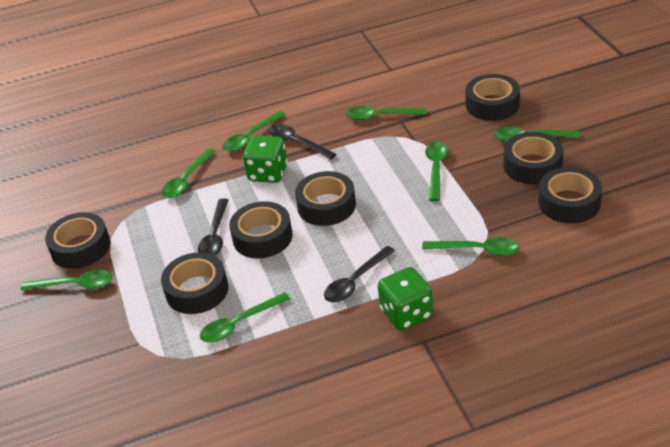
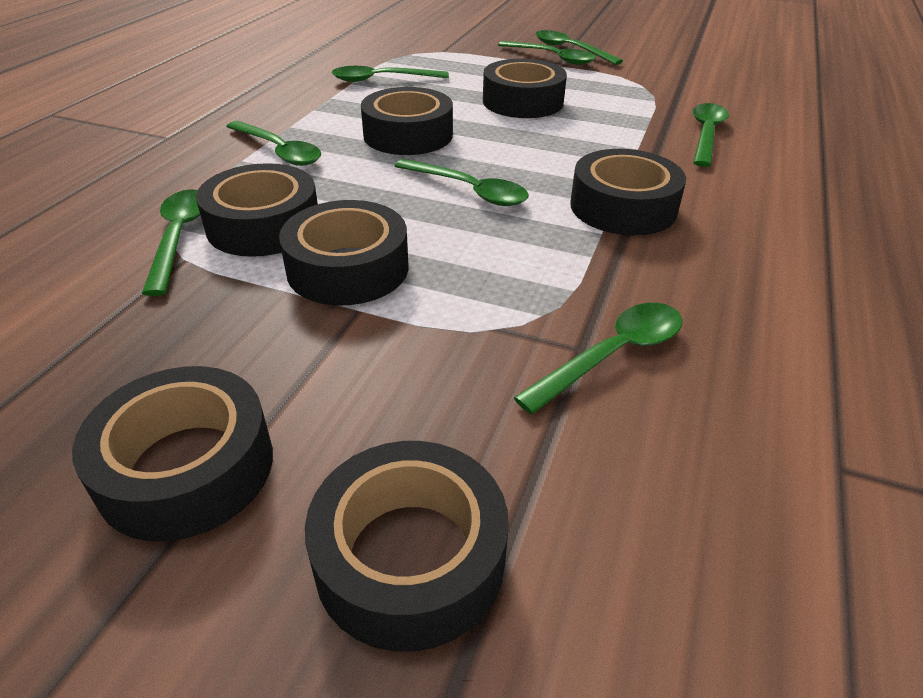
black spoon: 3 -> 0
green dice: 2 -> 0

